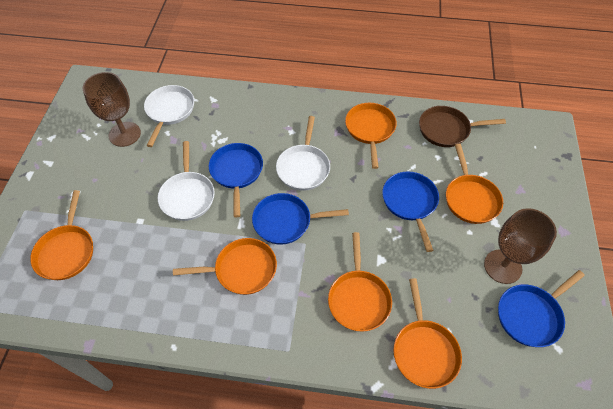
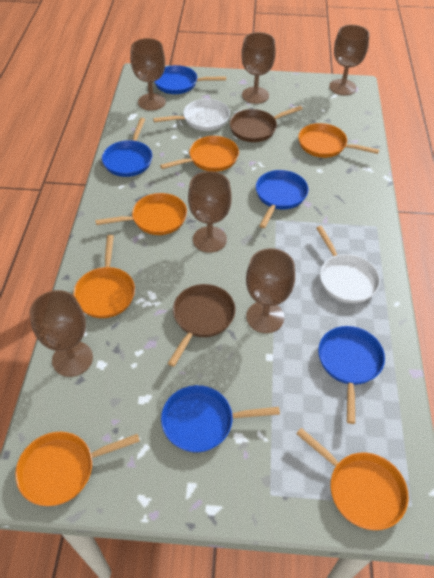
blue pan: 4 -> 5
brown goblet: 2 -> 6
brown pan: 1 -> 2
white pan: 3 -> 2

